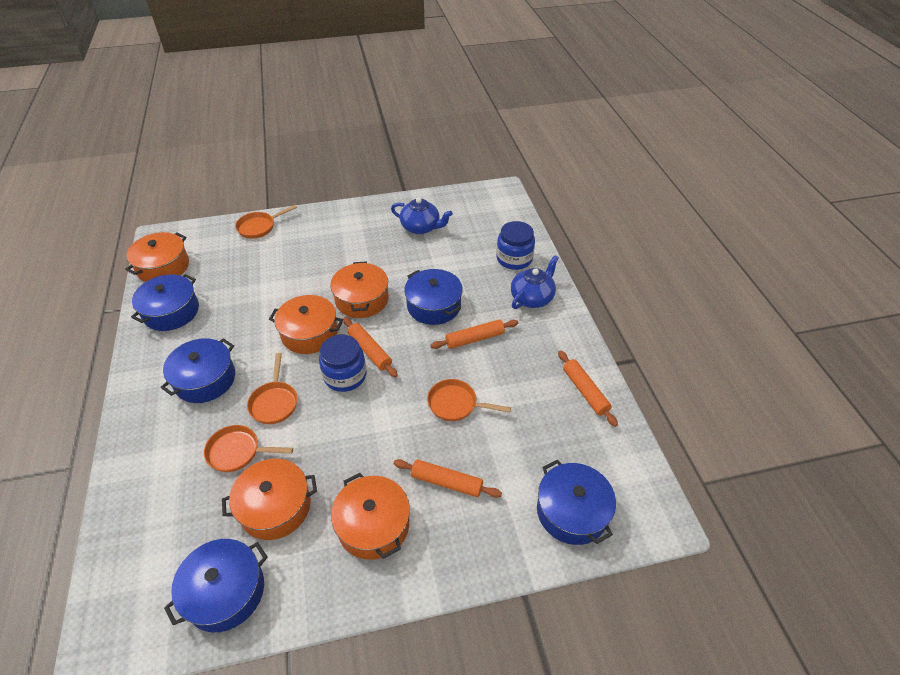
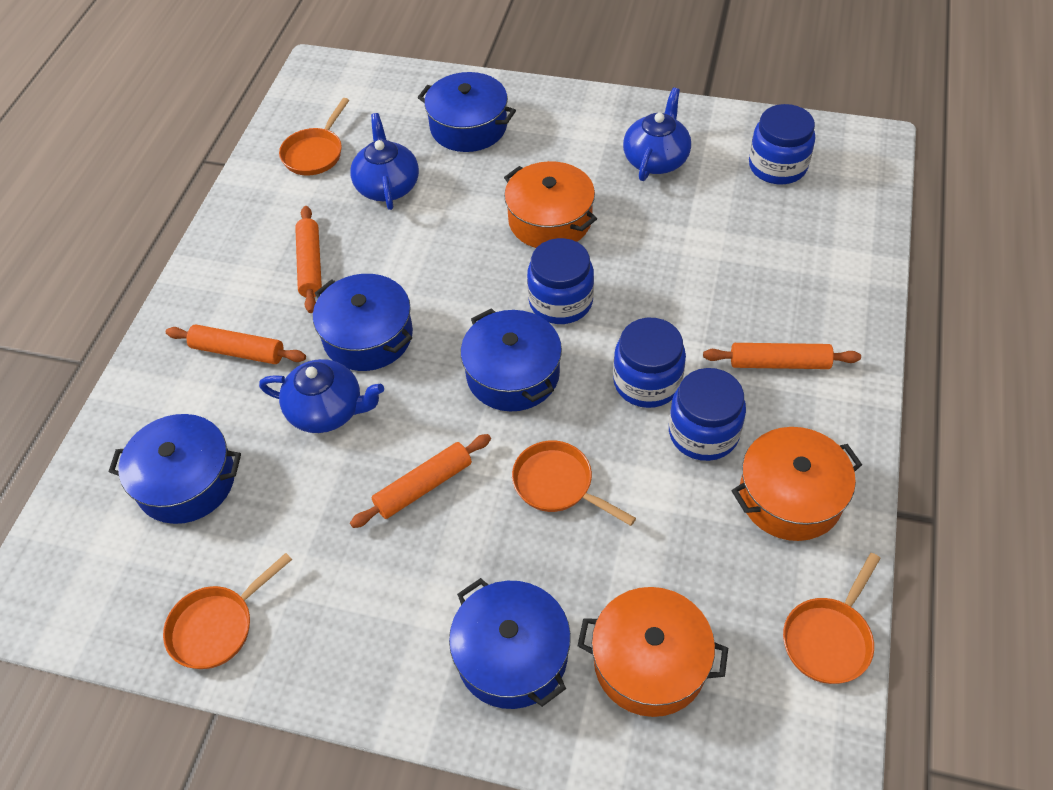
blue jar: 2 -> 4
blue teapot: 2 -> 3
orange pot: 5 -> 3

